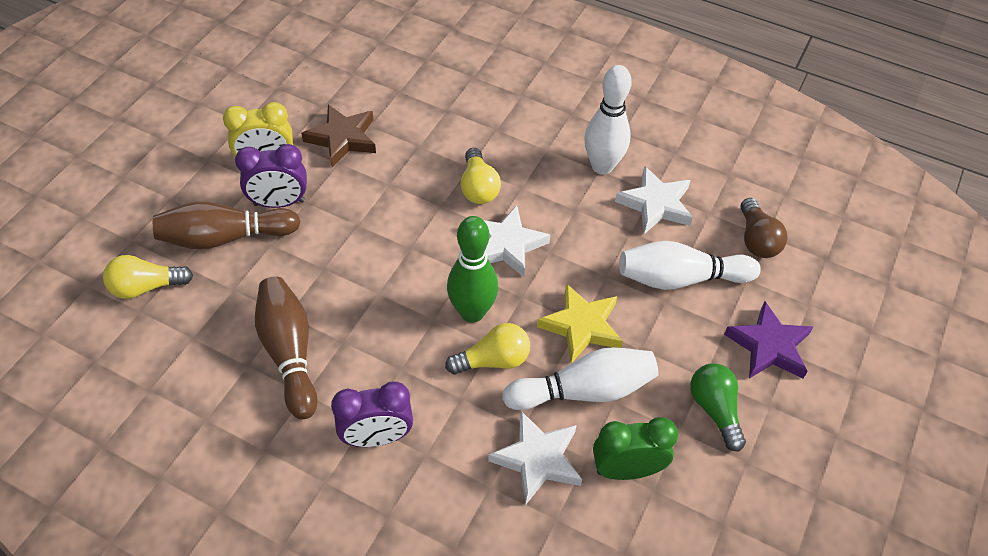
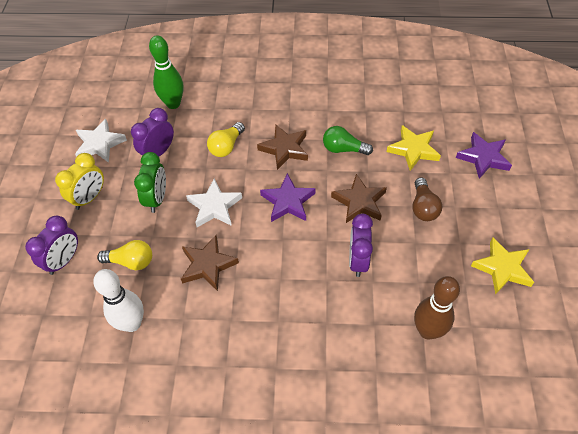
brown bowling pin: 2 -> 1
brown star: 1 -> 3
purple clock: 2 -> 3
purple star: 1 -> 2
white bowling pin: 3 -> 1
white star: 3 -> 2
yellow light bulb: 3 -> 2
yellow star: 1 -> 2

